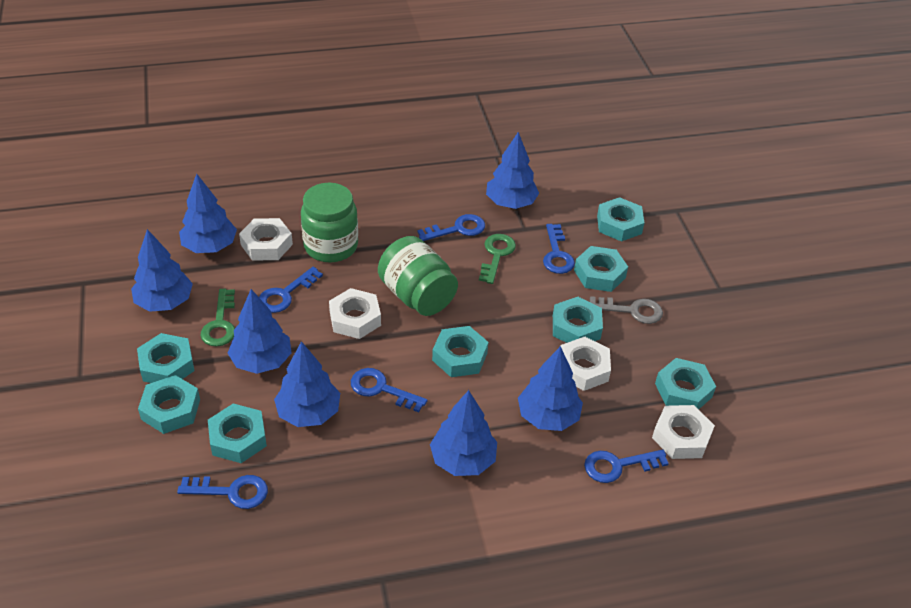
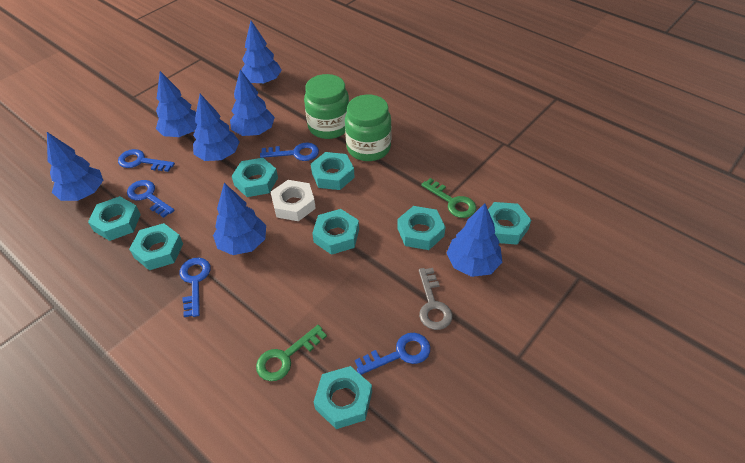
blue key: 6 -> 5
white nut: 4 -> 1

